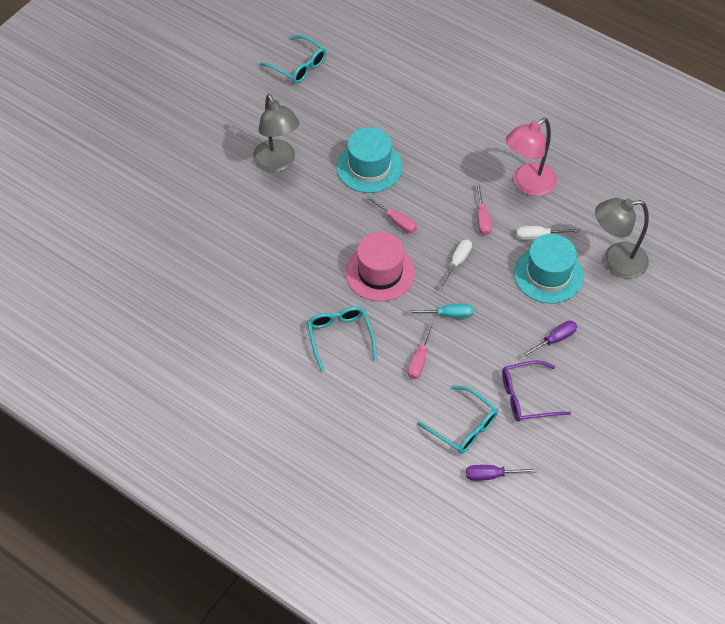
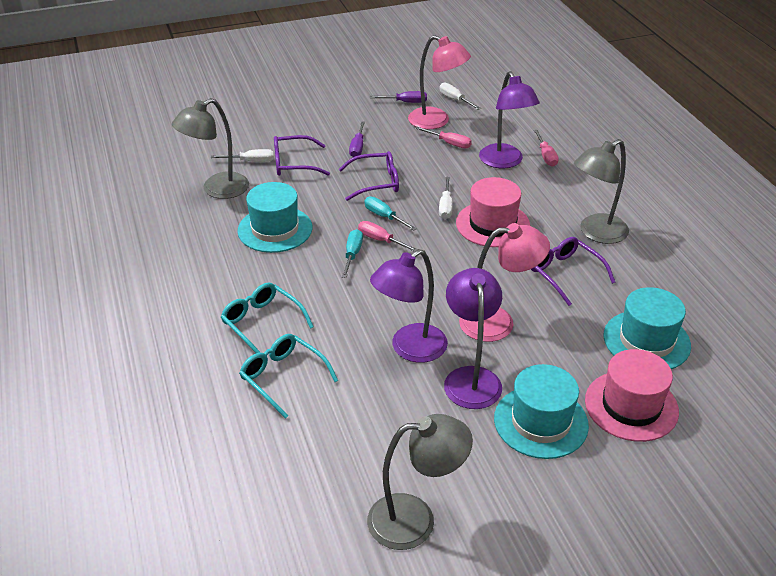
grey lamp: 2 -> 3
pink hat: 1 -> 2
pink lamp: 1 -> 2
purple glasses: 1 -> 3
purple lamp: 0 -> 3
turquoise glasses: 3 -> 2
turquoise hat: 2 -> 3
turquoise screwdriver: 1 -> 2
white screwdriver: 2 -> 3

